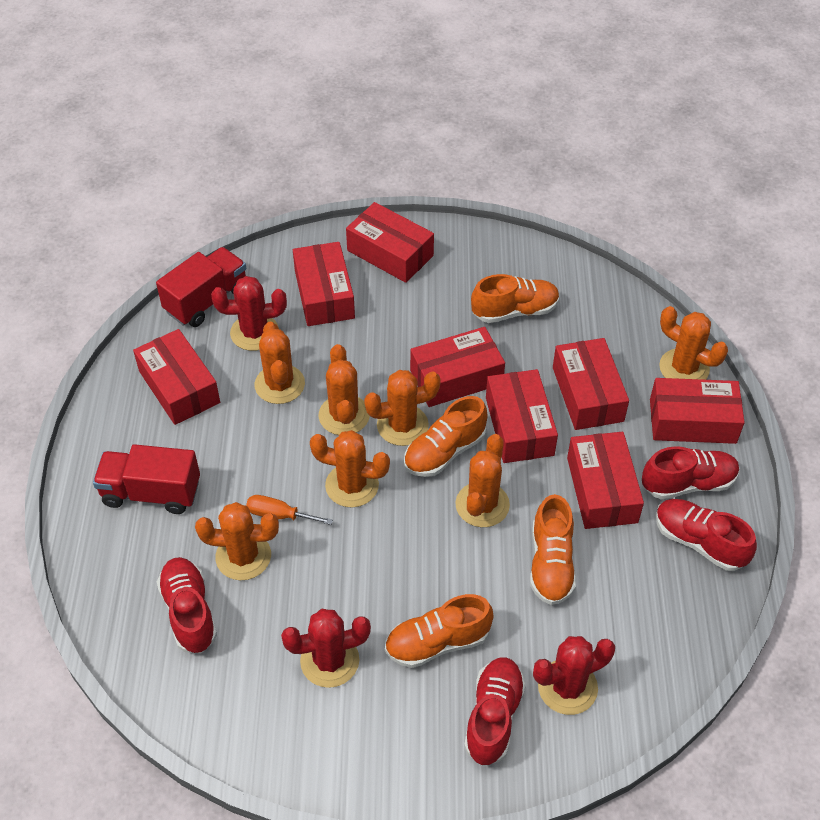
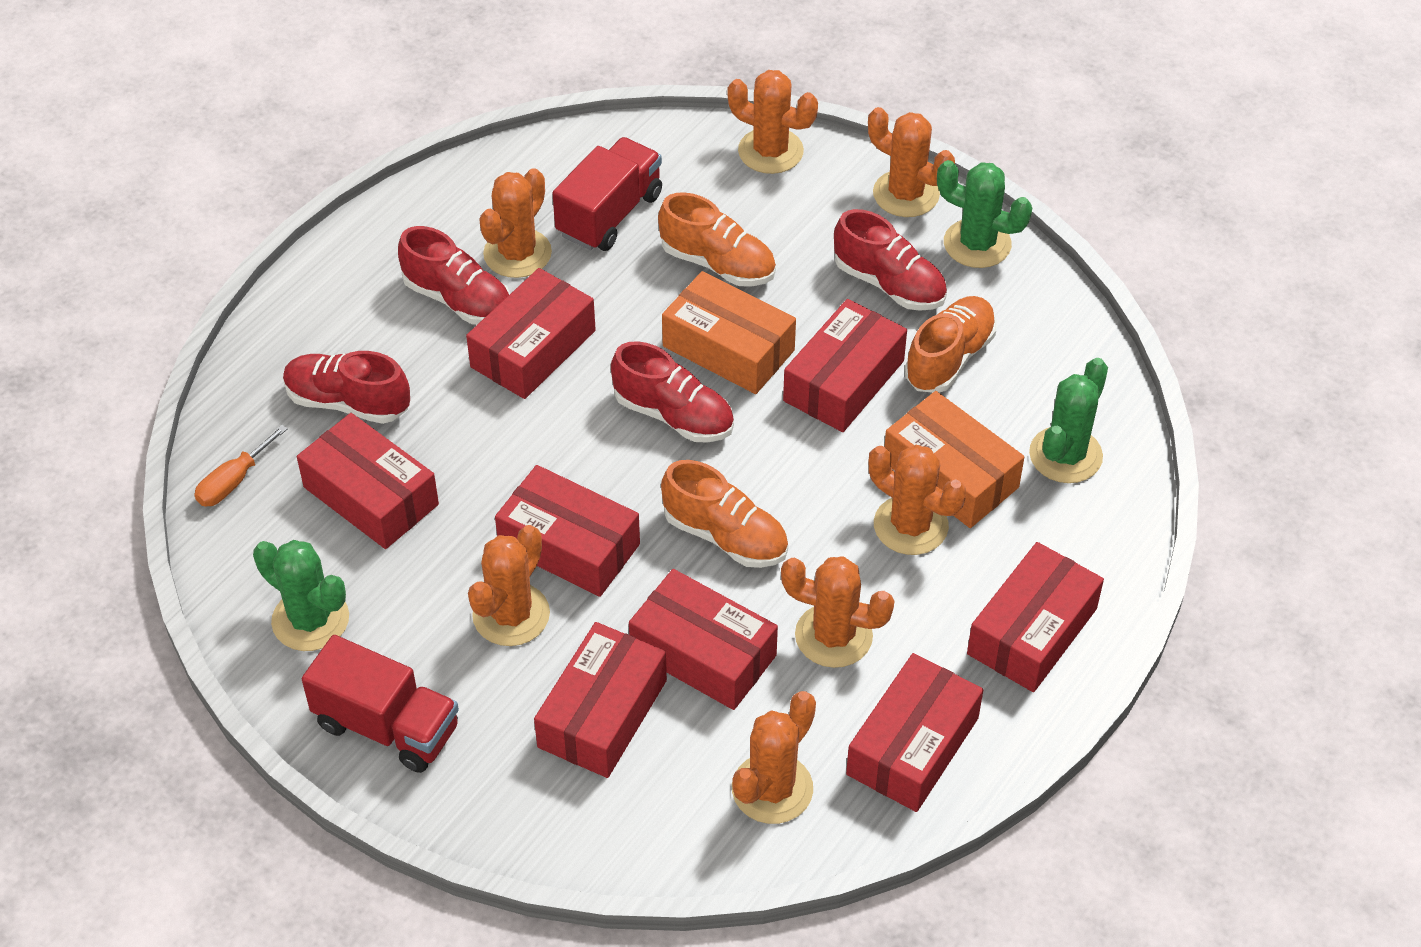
green cactus: 0 -> 3
orange box: 0 -> 2
orange shoe: 4 -> 3
red cactus: 3 -> 0

